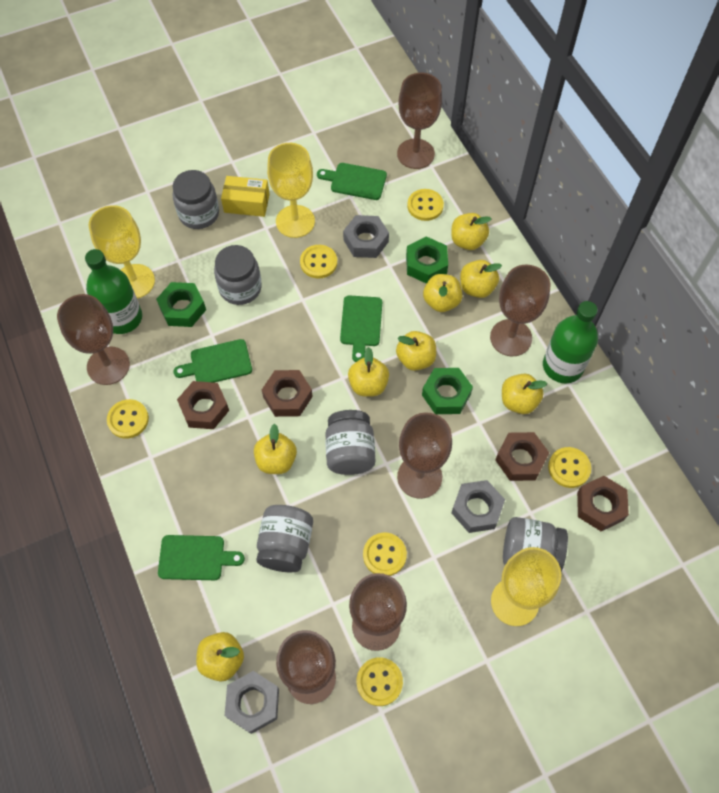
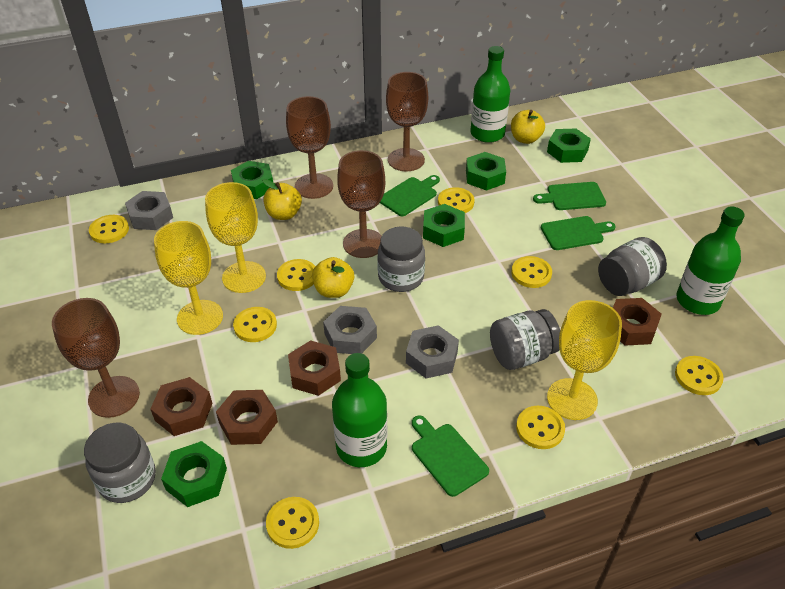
brown goblet: 6 -> 4
green bottle: 2 -> 3
green nut: 3 -> 5
grey jar: 5 -> 4
yellow apple: 8 -> 3
yellow box: 1 -> 0
yellow button: 6 -> 8

